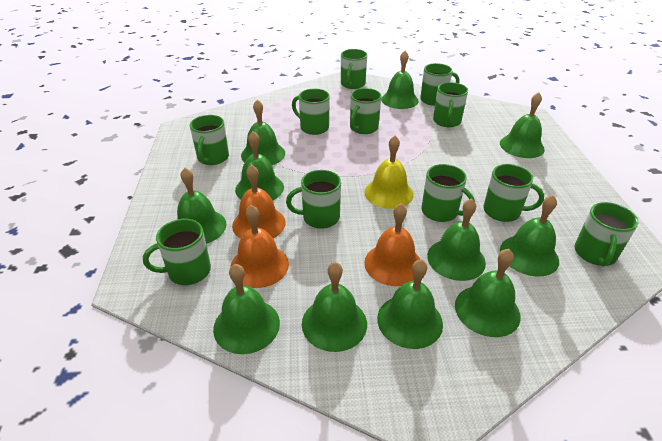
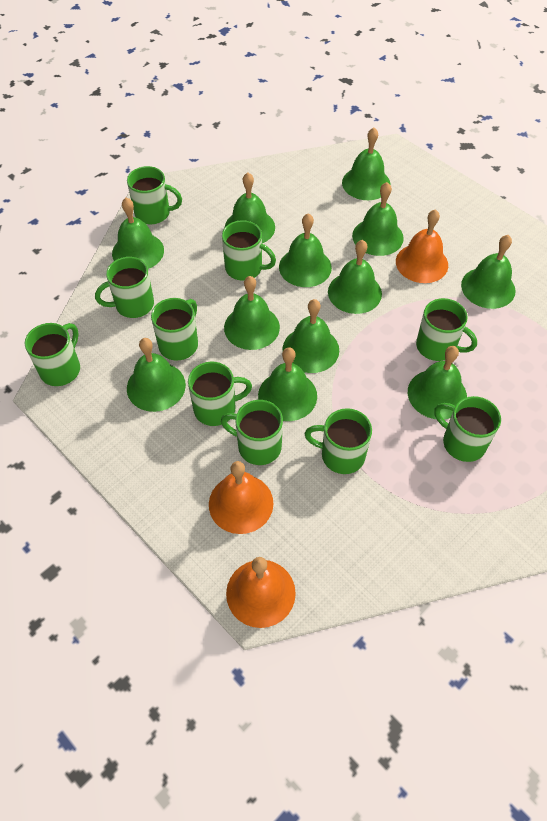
green bell: 11 -> 12
green mug: 11 -> 10
yellow bell: 1 -> 0

